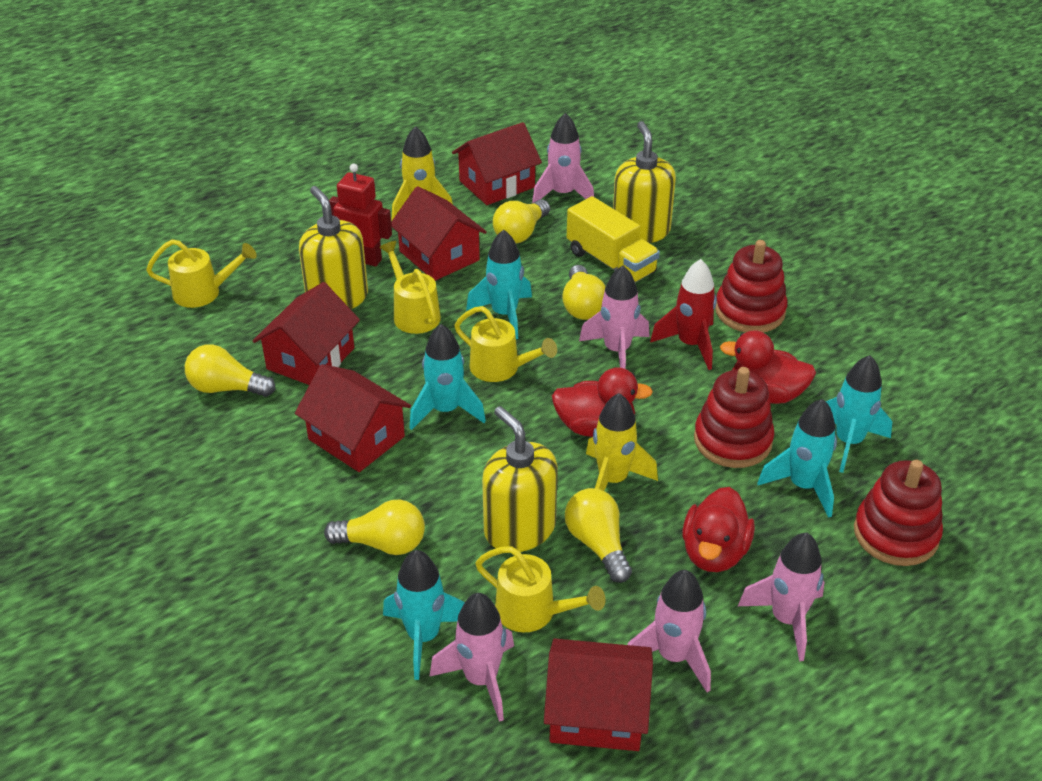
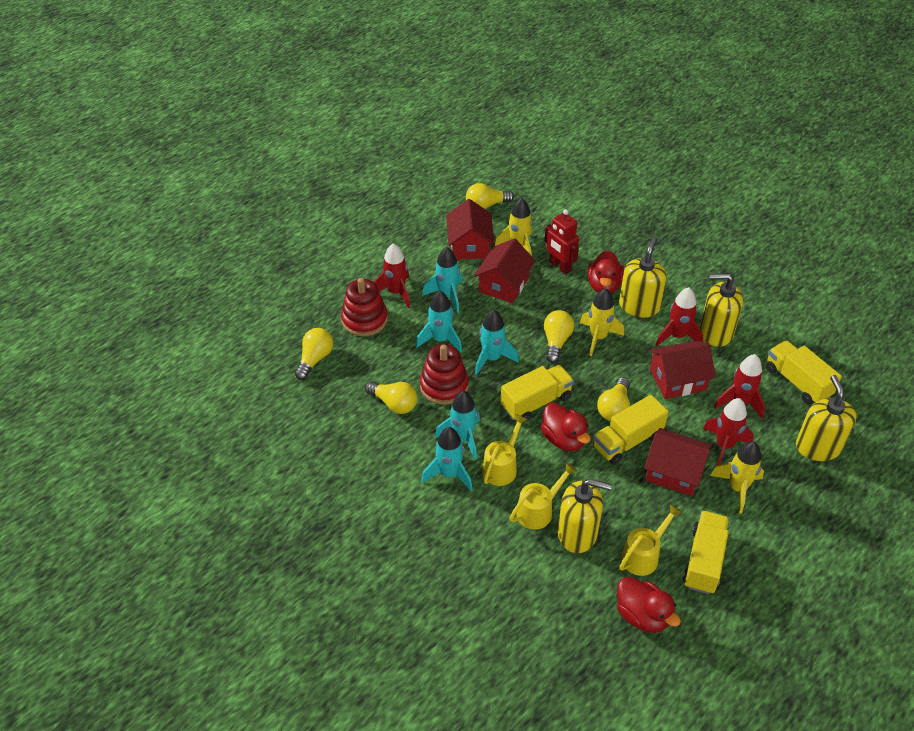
pink rocket: 5 -> 0
red house: 5 -> 4
red rocket: 1 -> 4
red stacking toy: 3 -> 2
yellow rocket: 2 -> 3
yellow soap dispenser: 3 -> 4
yellow truck: 1 -> 4
yellow watering can: 4 -> 3

